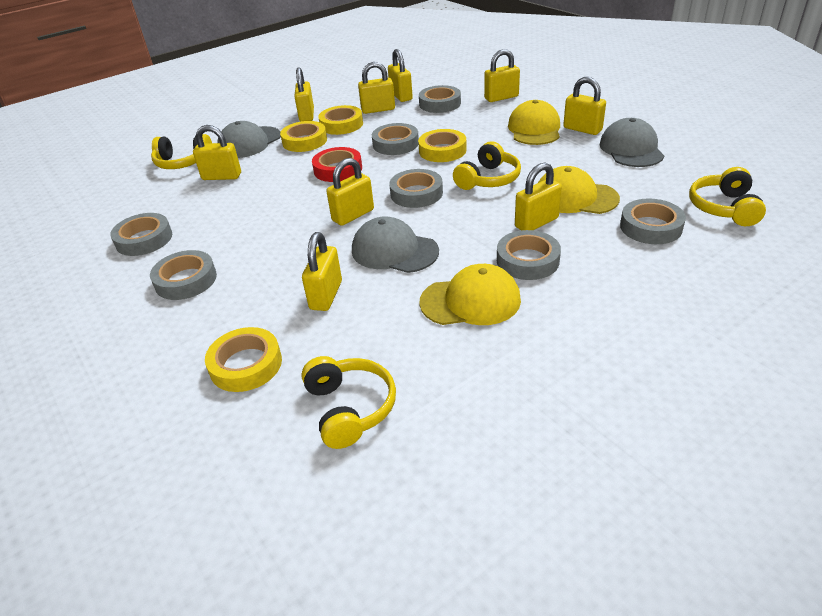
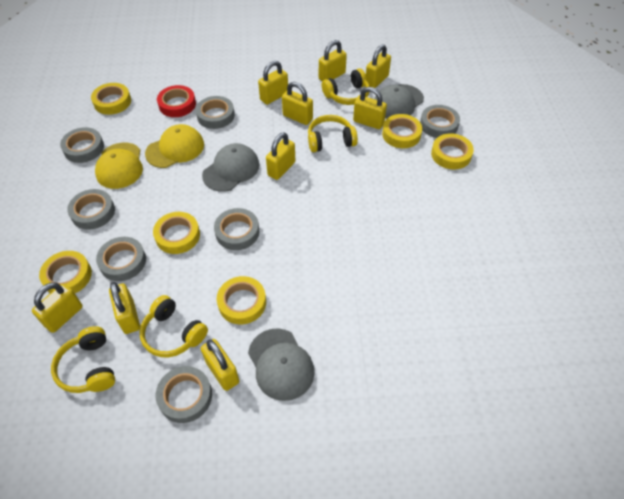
yellow cap: 3 -> 2
yellow tape: 4 -> 6

